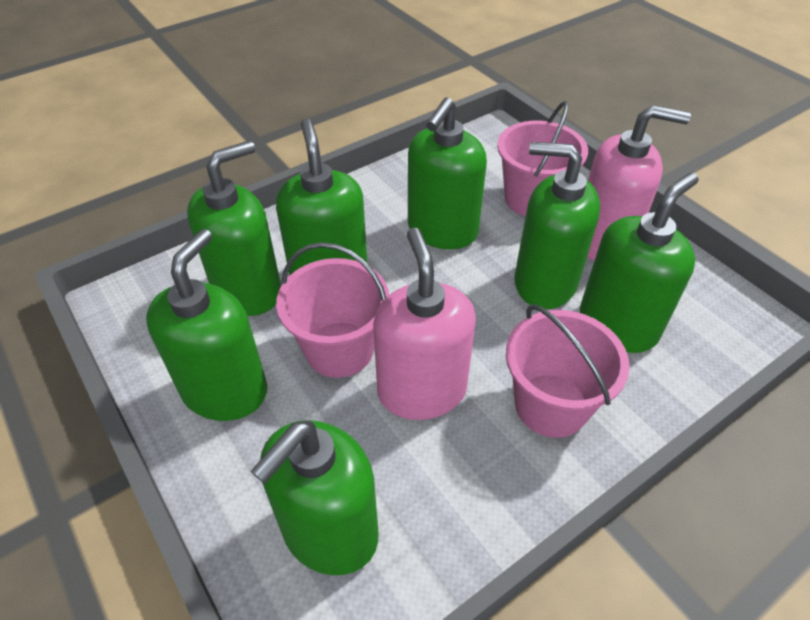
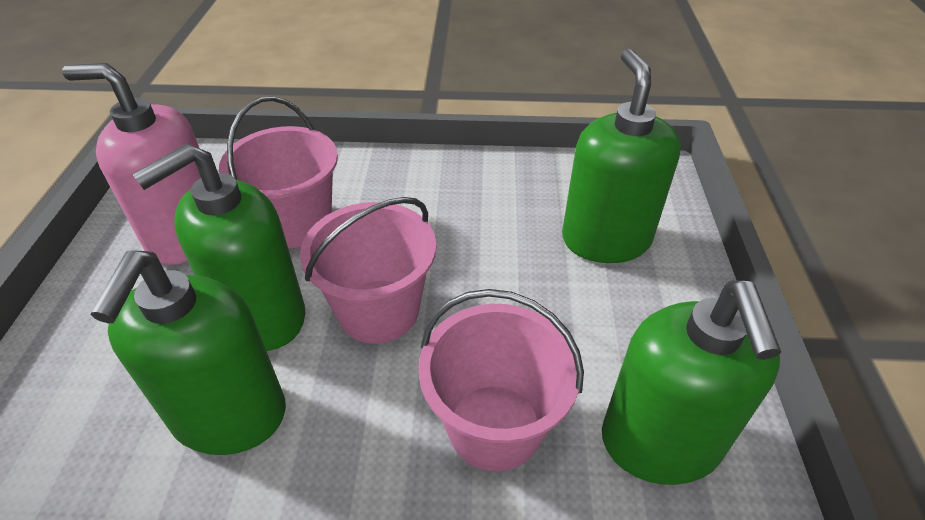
green soap dispenser: 7 -> 4
pink soap dispenser: 2 -> 1

